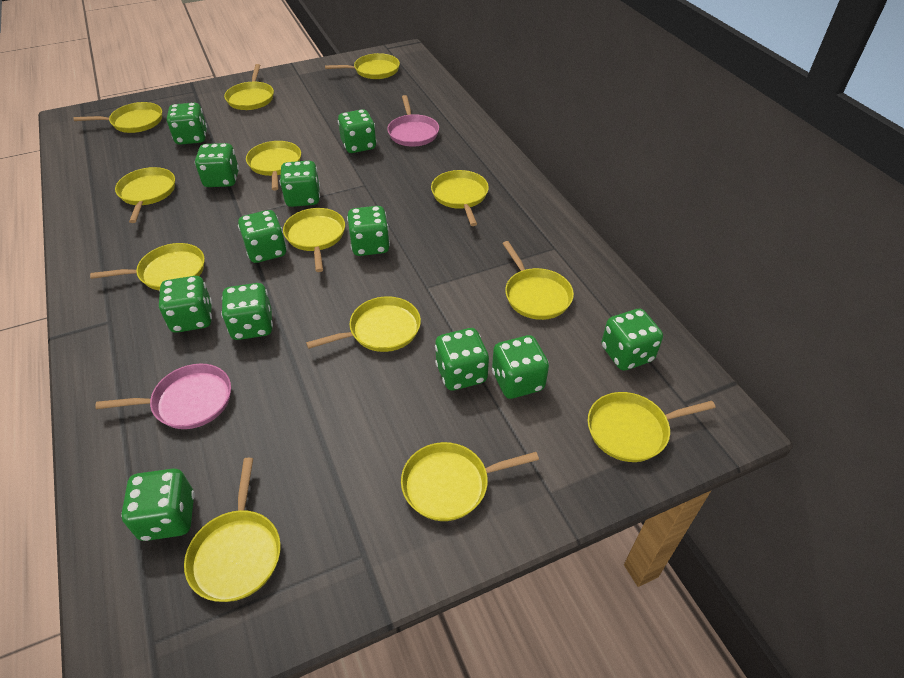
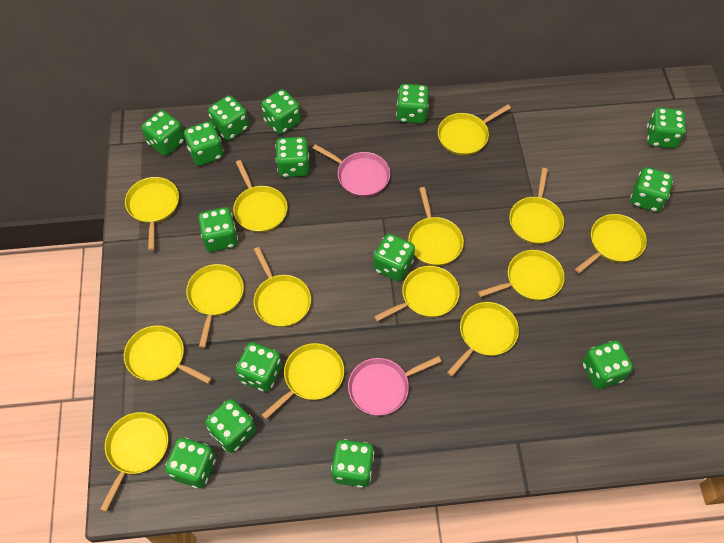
green dice: 12 -> 15
yellow pan: 13 -> 14

